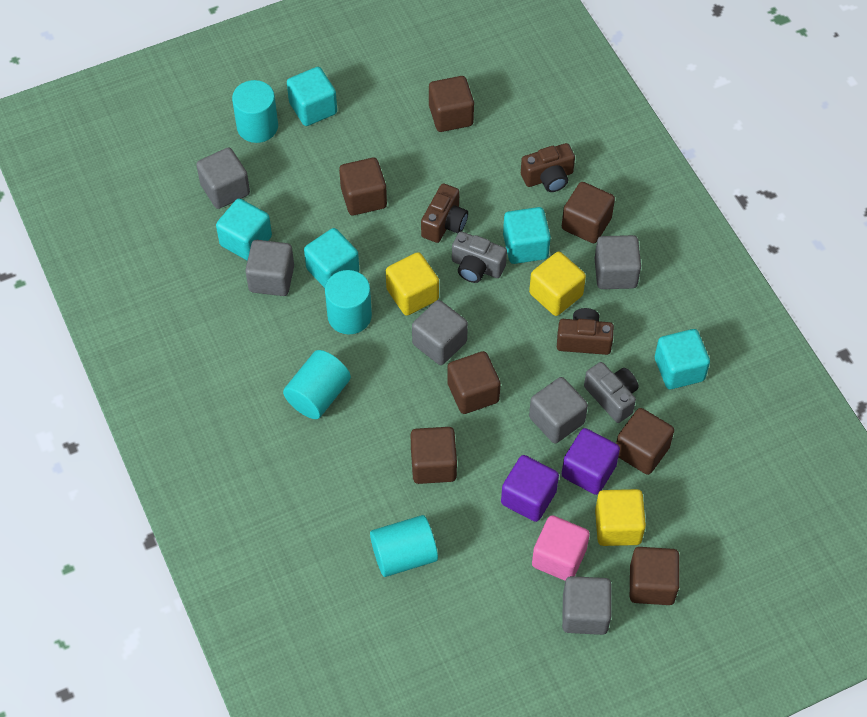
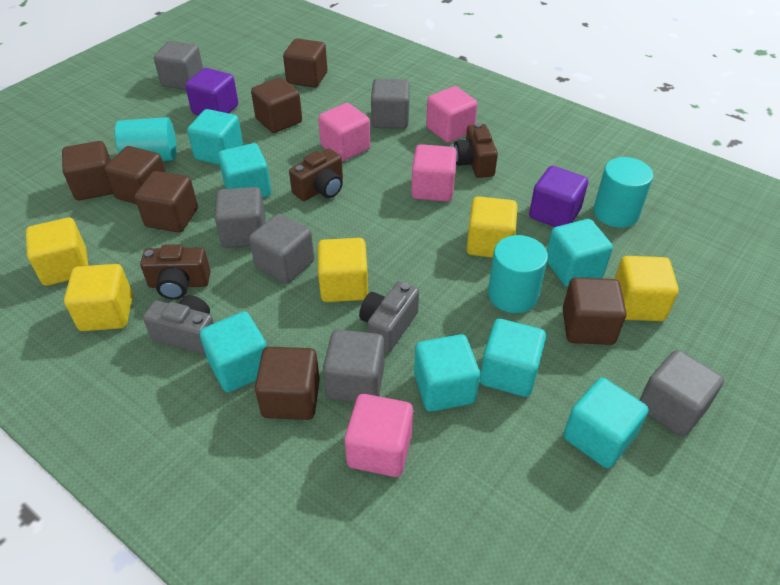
pink cube: 1 -> 4
turquoise cube: 5 -> 7
turquoise cylinder: 4 -> 3
yellow cube: 3 -> 5

